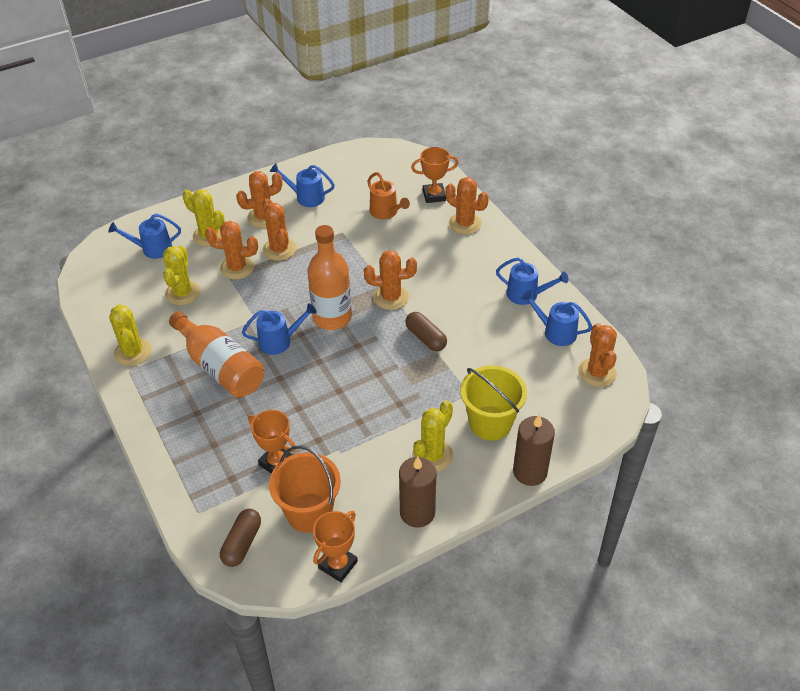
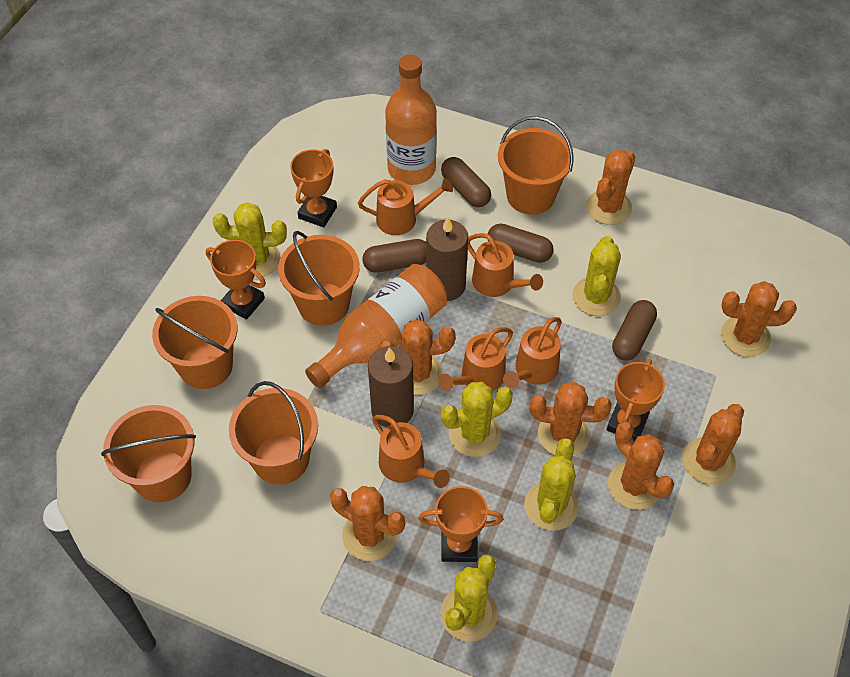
blue watering can: 5 -> 0
brown capsule: 2 -> 4
orange bucket: 1 -> 5
orange cactus: 6 -> 7
orange trophy: 3 -> 4
orange watering can: 1 -> 5
yellow bucket: 1 -> 0
yellow cactus: 4 -> 5

